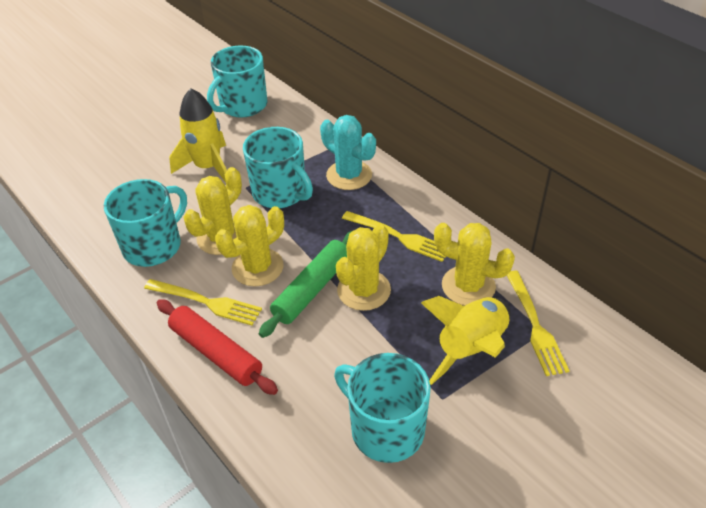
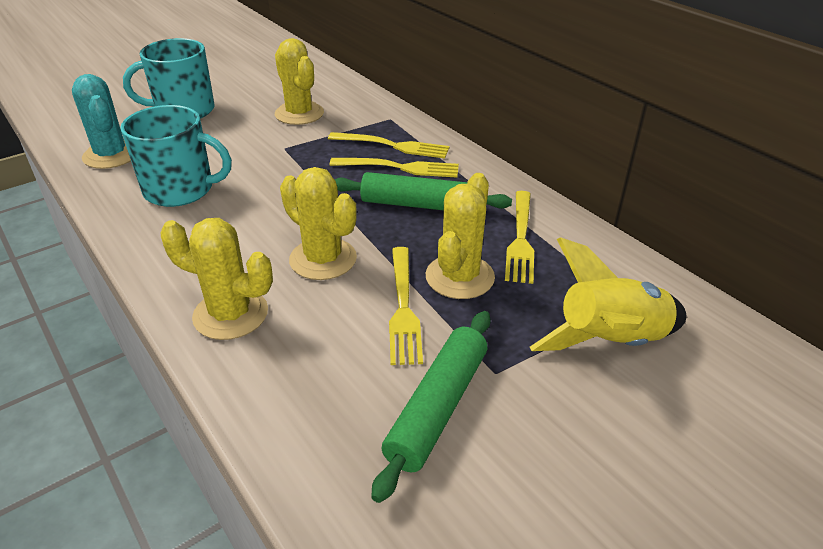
green rolling pin: 1 -> 2
red rolling pin: 1 -> 0
turquoise mug: 4 -> 2
yellow fork: 3 -> 4
yellow rocket: 2 -> 1

